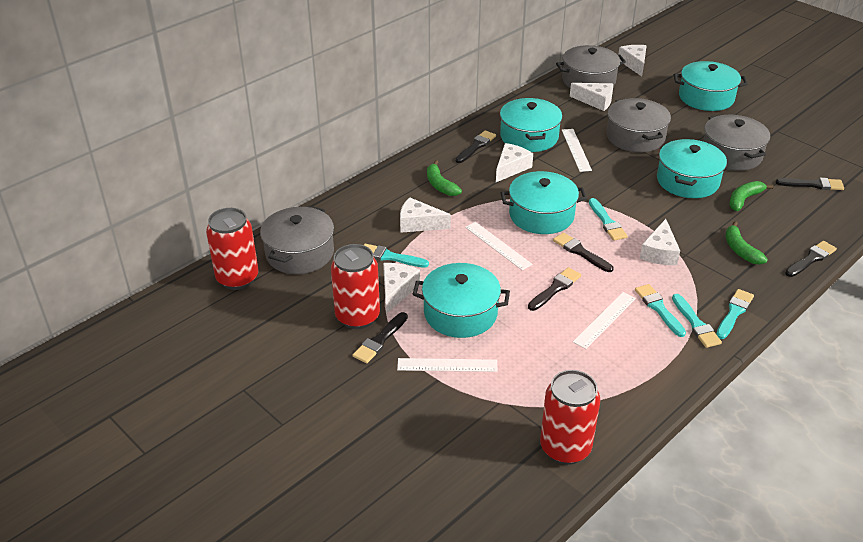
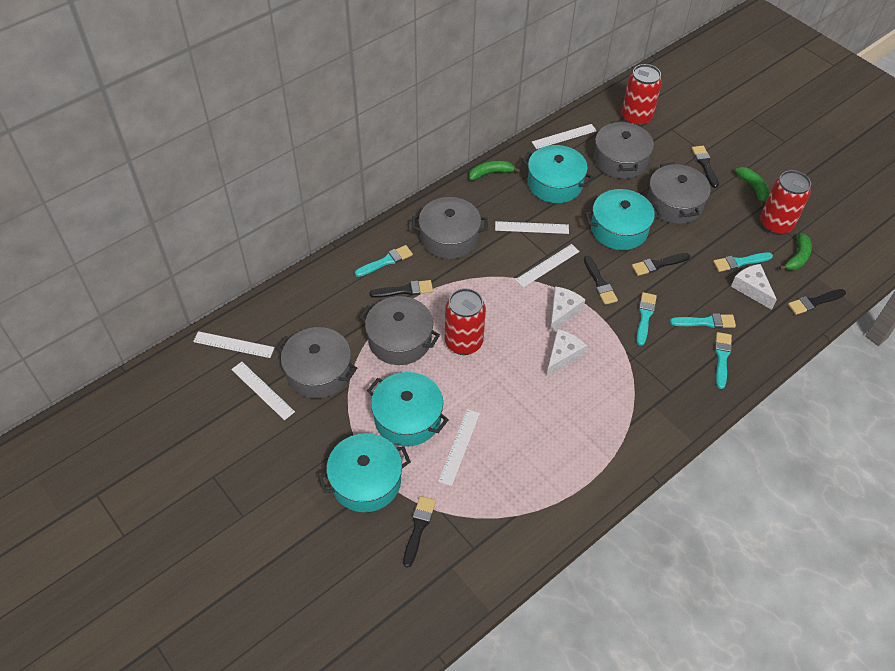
grey pot: 4 -> 5
turquoise pot: 5 -> 4
white cheese: 6 -> 3
white ruler: 4 -> 6

